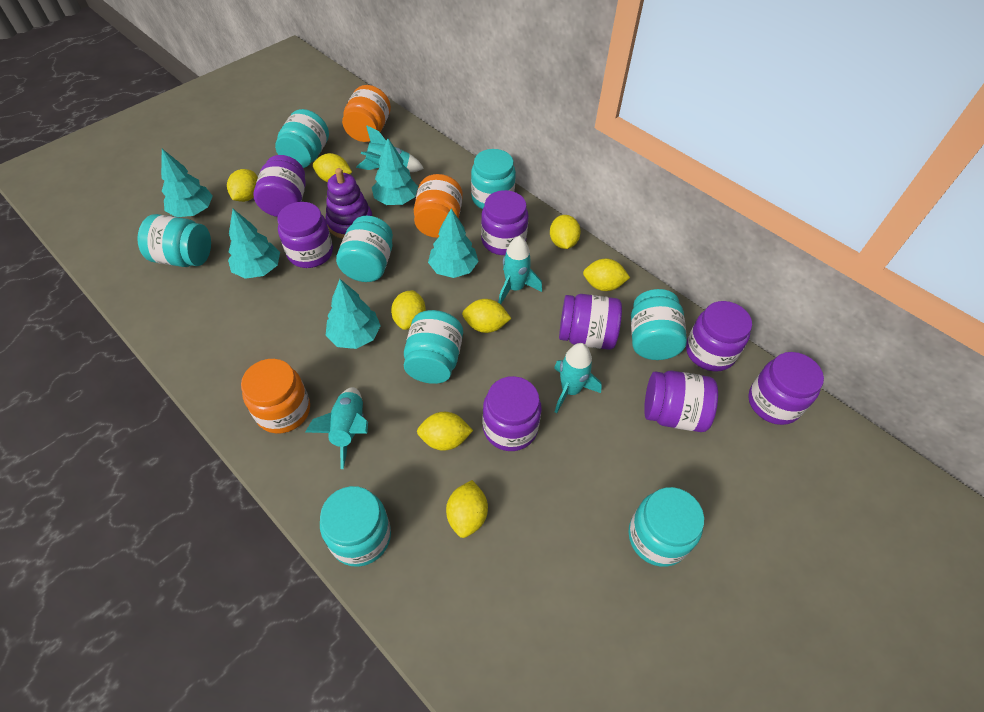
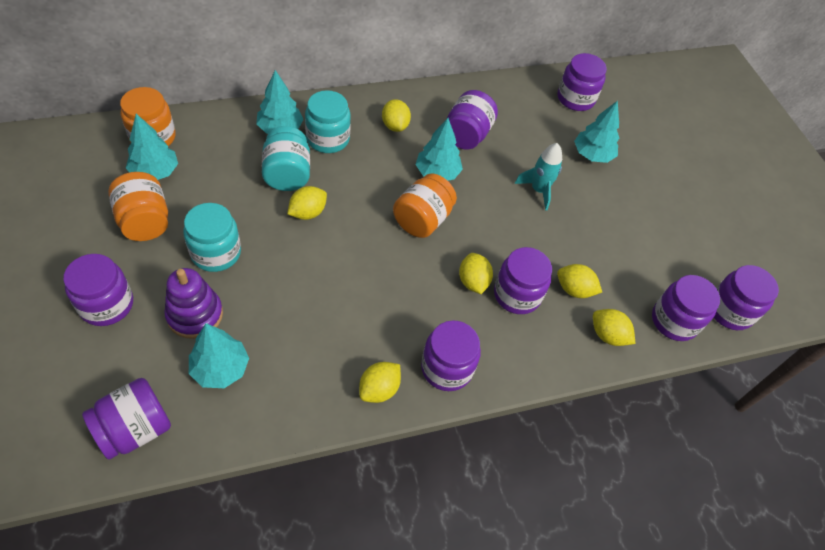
turquoise jar: 8 -> 3
turquoise rocket: 4 -> 1
yellow lemon: 8 -> 6

